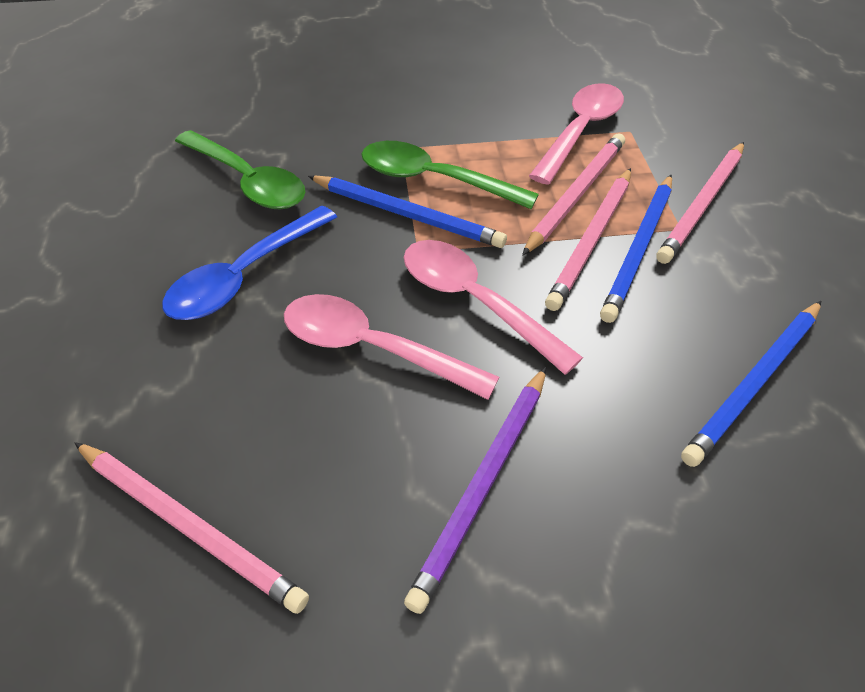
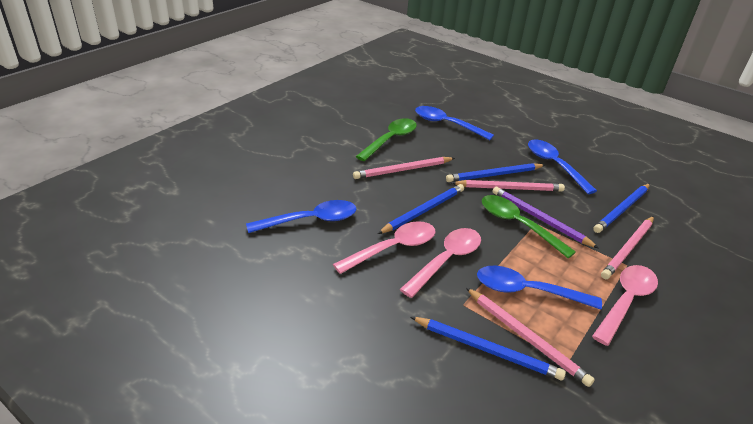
blue pencil: 3 -> 4
blue spoon: 1 -> 4

